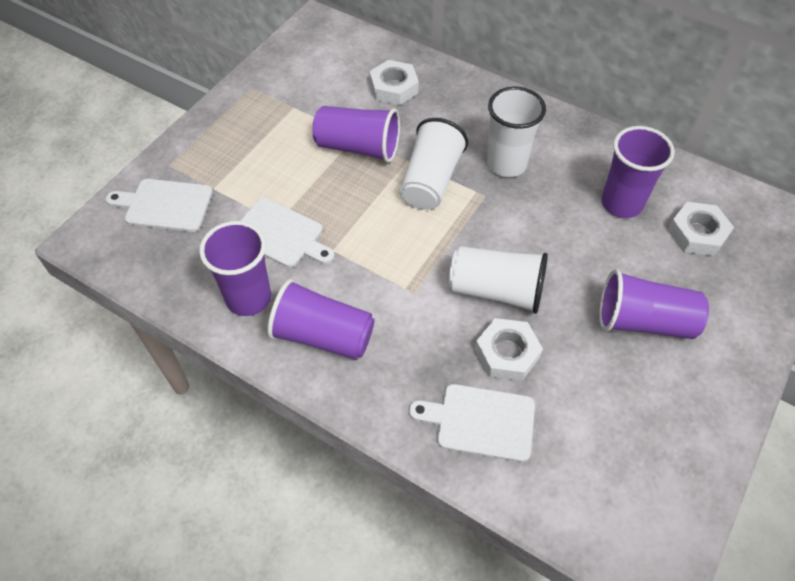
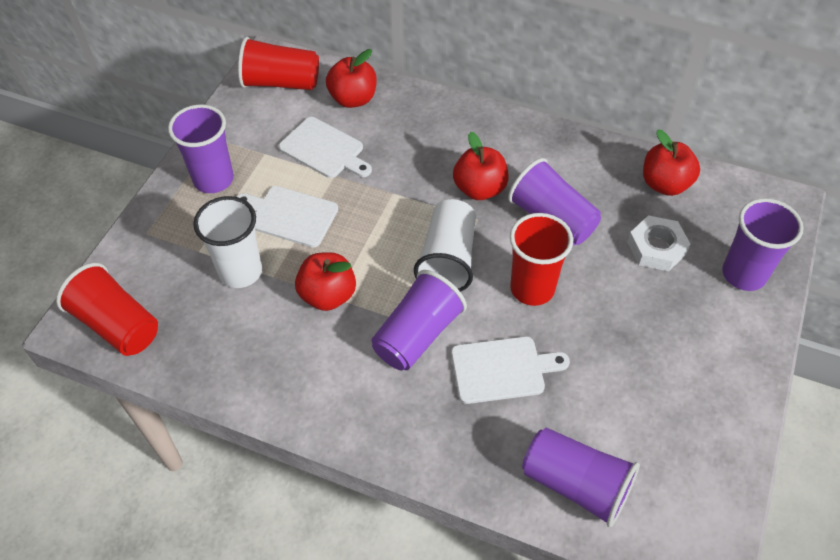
red apple: 0 -> 4
red cup: 0 -> 3
white cup: 3 -> 2
white nut: 3 -> 1

